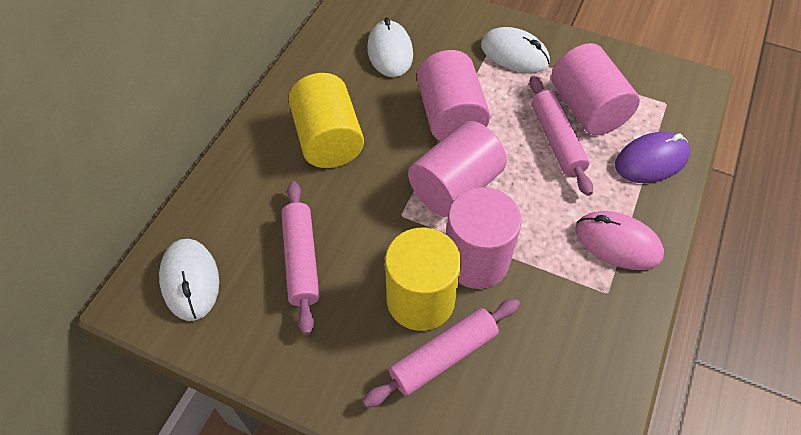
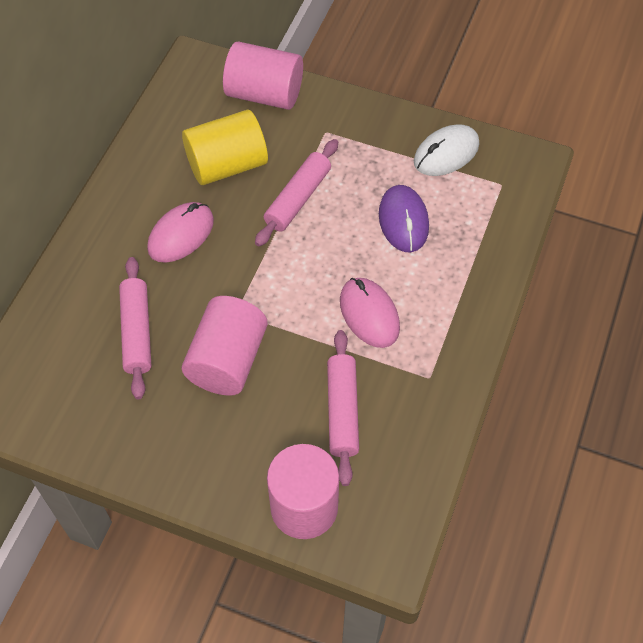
pink cylinder: 4 -> 3
pink mouse: 1 -> 2
white mouse: 3 -> 1
yellow cylinder: 2 -> 1

